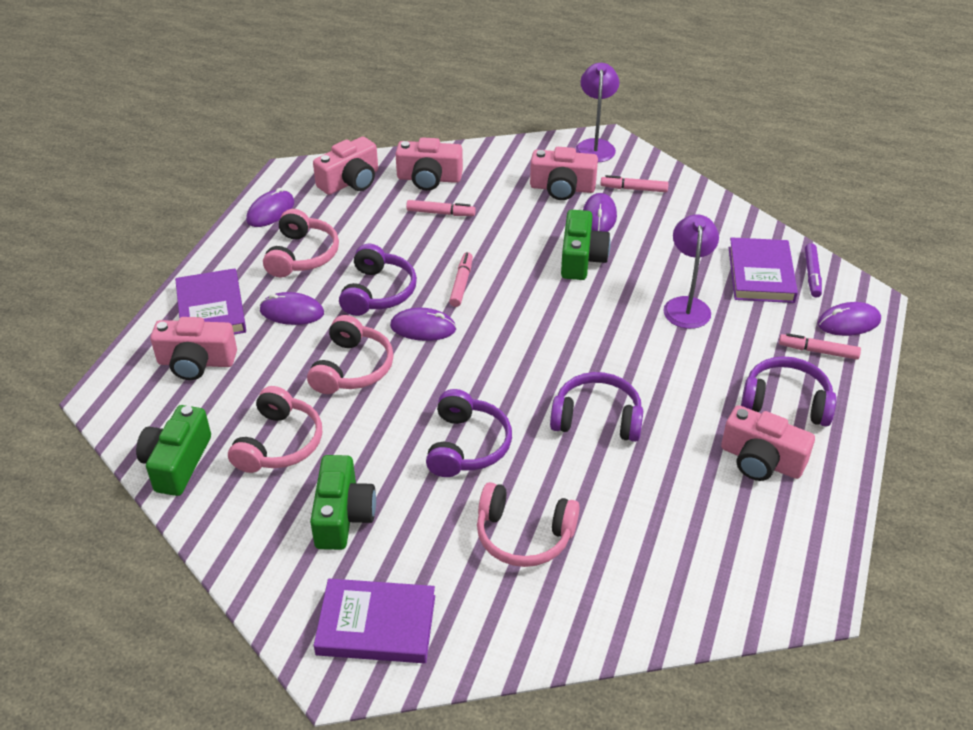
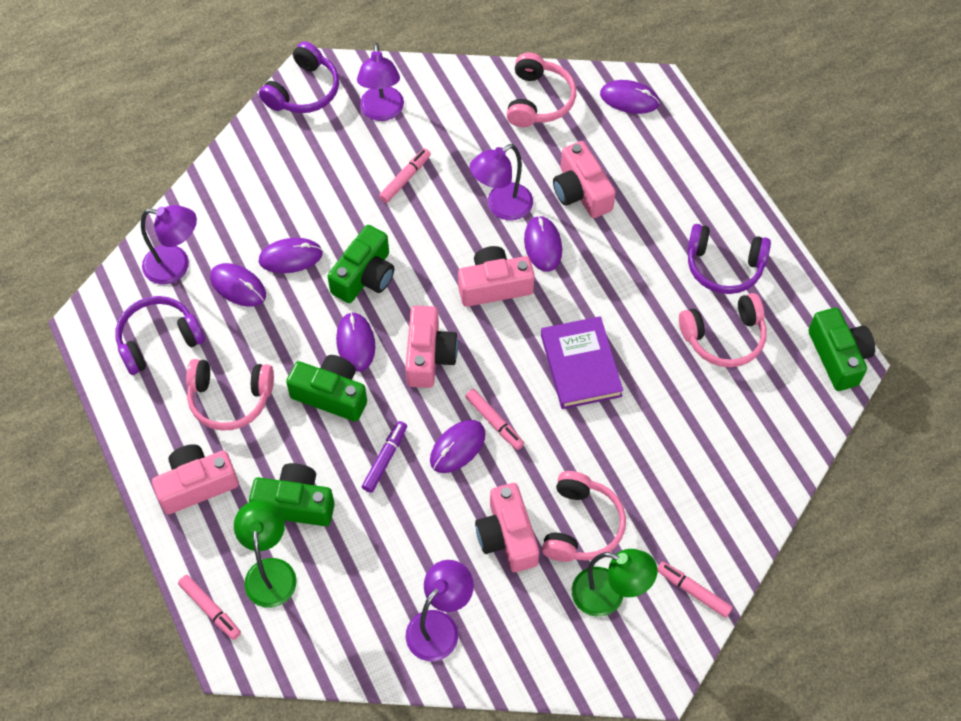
green camera: 3 -> 4
green lamp: 0 -> 2
purple book: 3 -> 1
purple headphones: 4 -> 3
purple lamp: 2 -> 4
purple mouse: 5 -> 6

